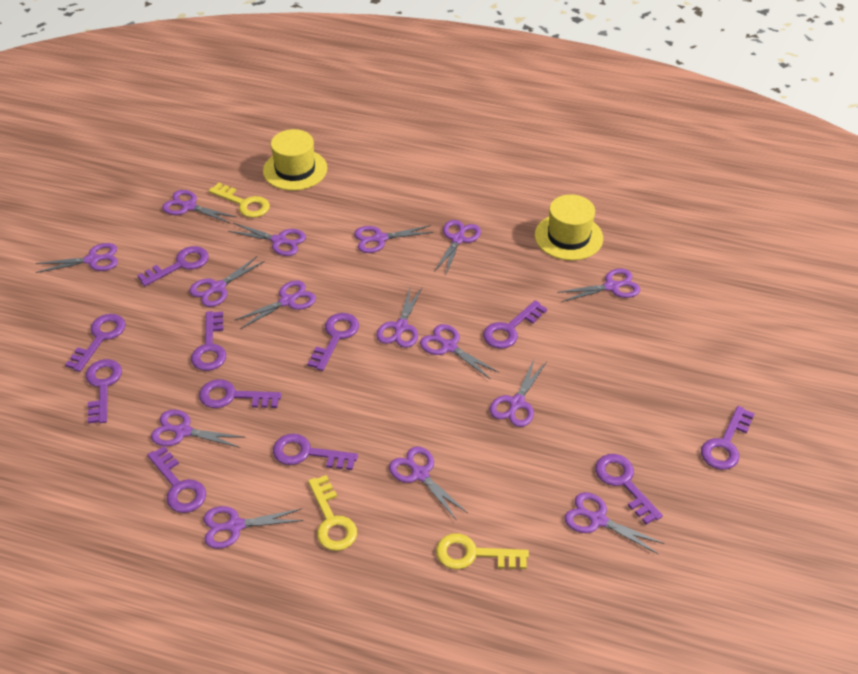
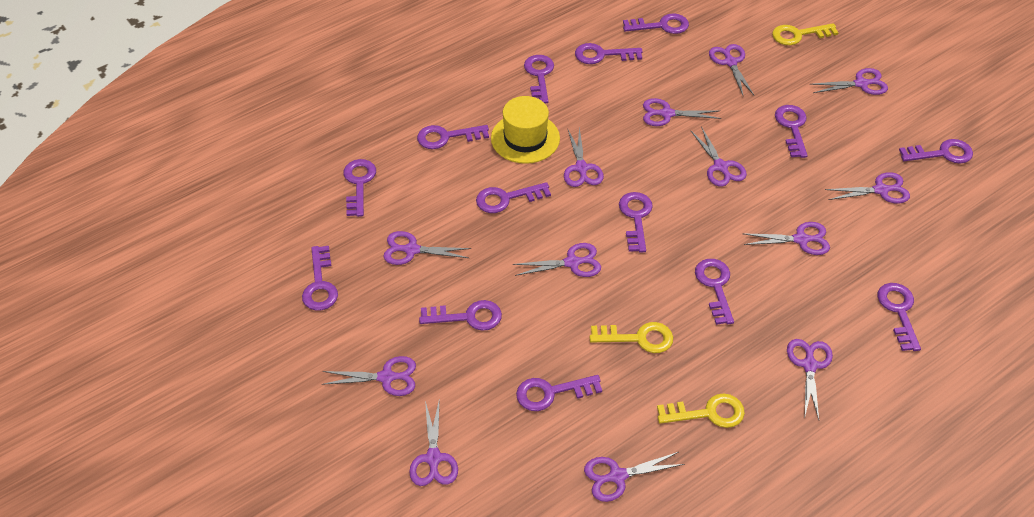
purple key: 11 -> 14
purple scissors: 15 -> 13
yellow hat: 2 -> 1

